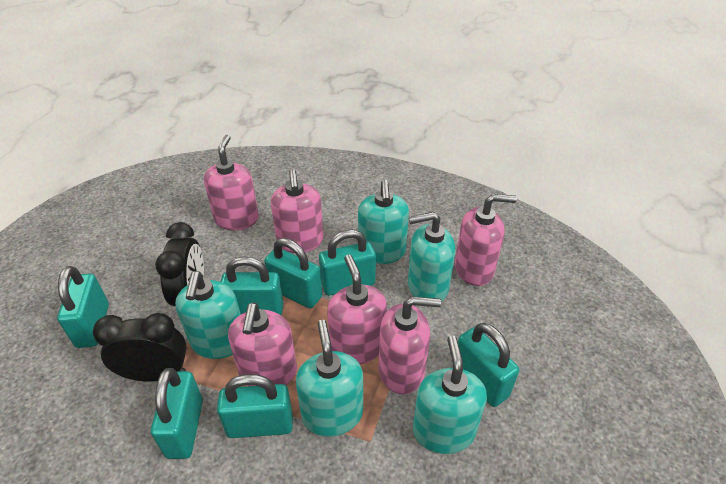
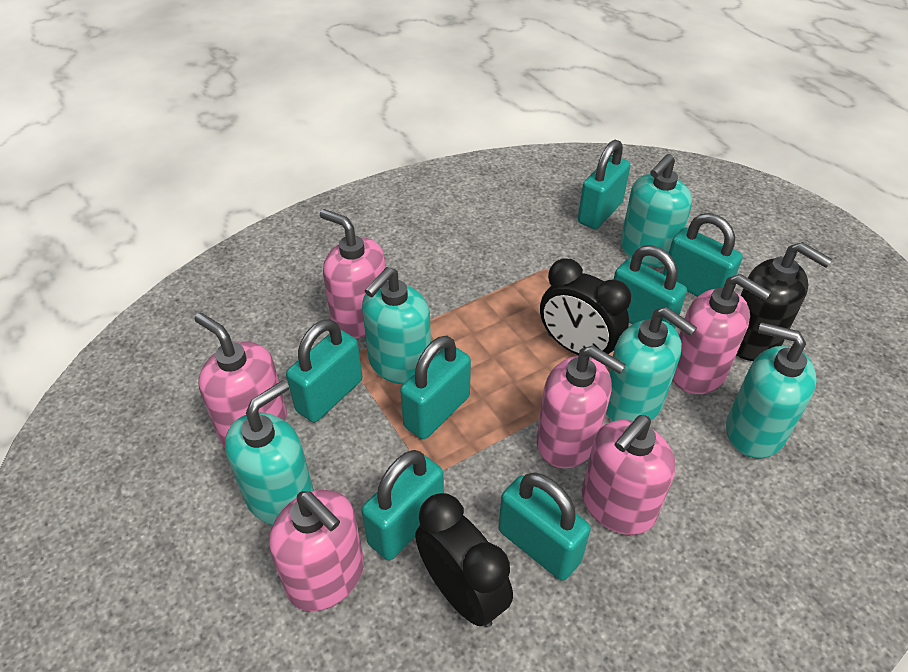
black soap dispenser: 0 -> 1

